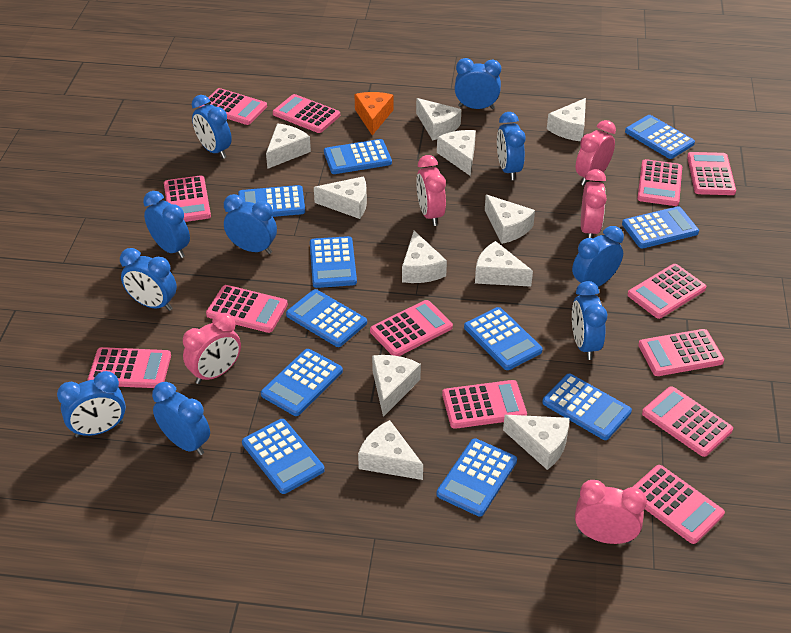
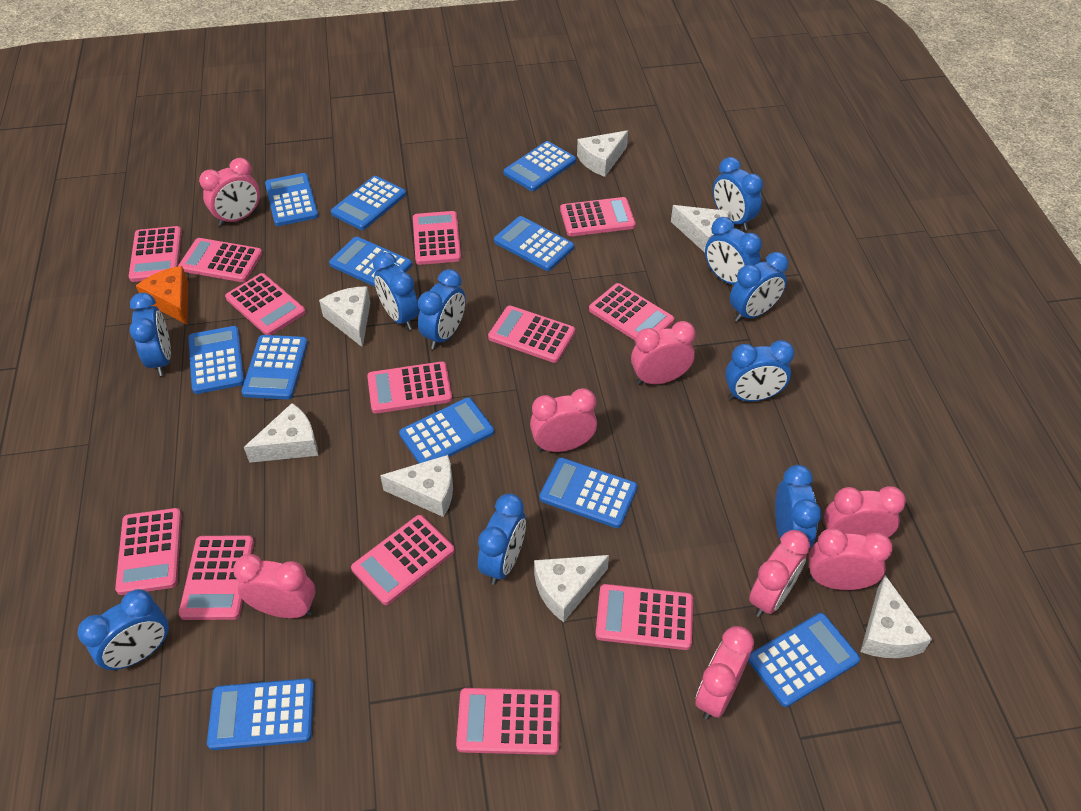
pink clock: 5 -> 8
white cheese: 11 -> 7

